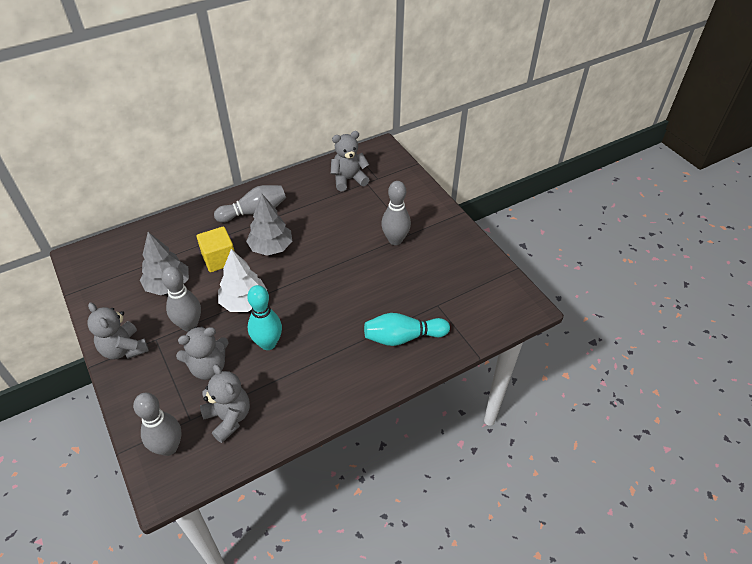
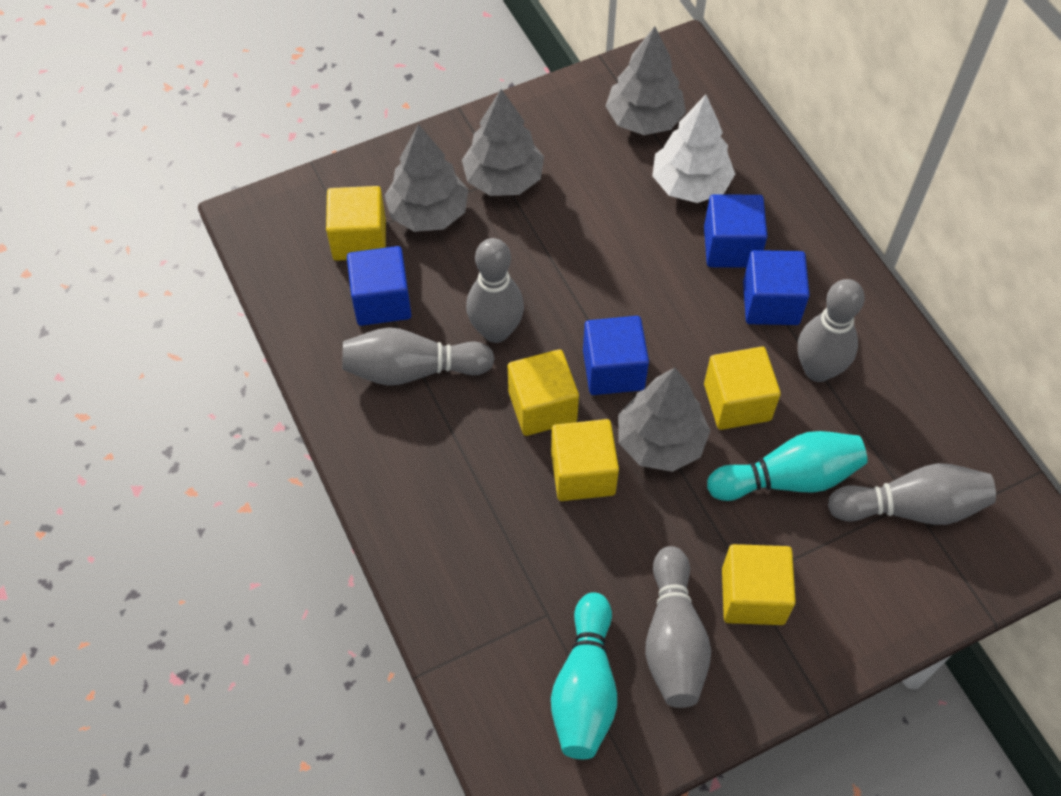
blue cube: 0 -> 4
grey bowling pin: 4 -> 5
grey teddy bear: 4 -> 0
grey tree: 2 -> 4
yellow cube: 1 -> 5

